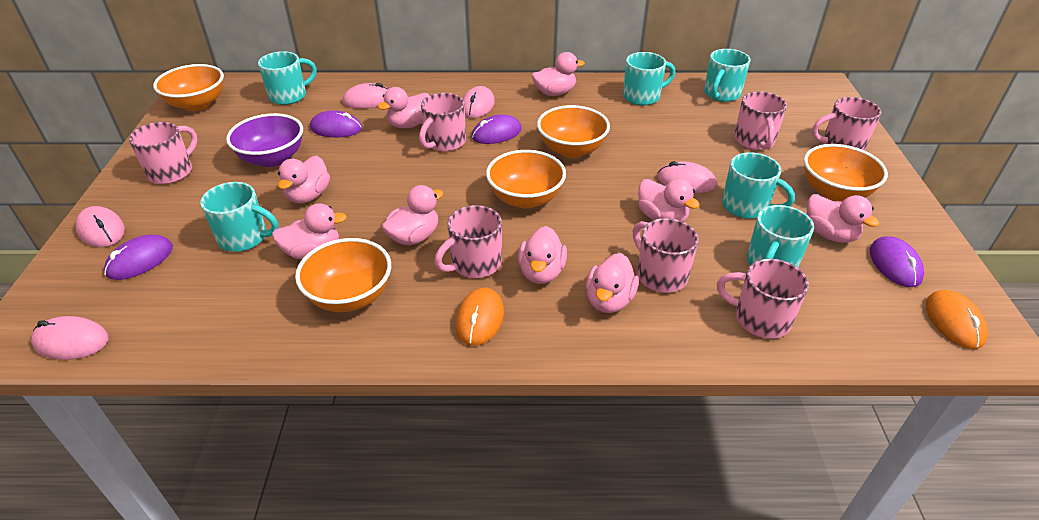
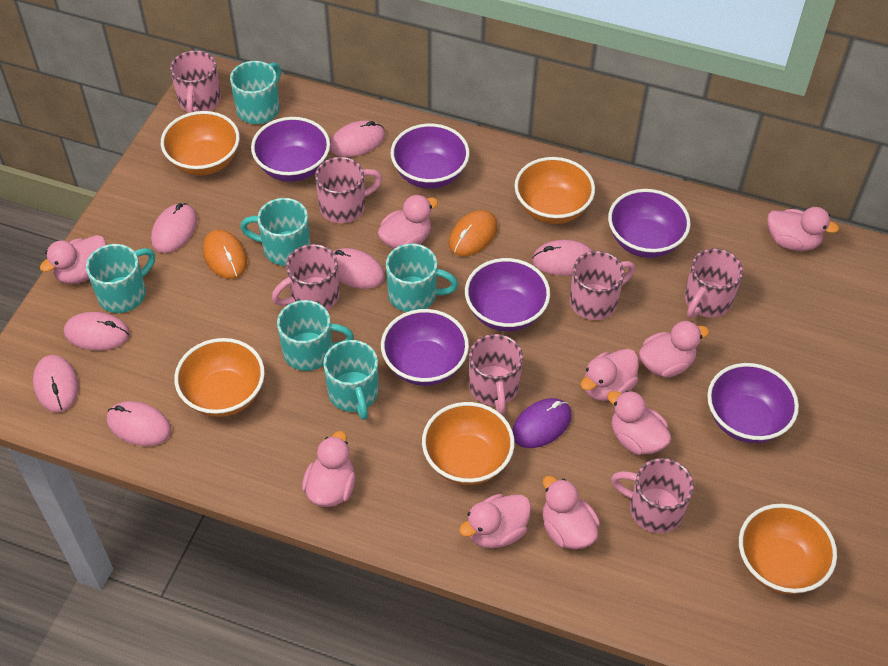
pink mouse: 5 -> 7
purple bowl: 1 -> 6
purple mouse: 4 -> 1

